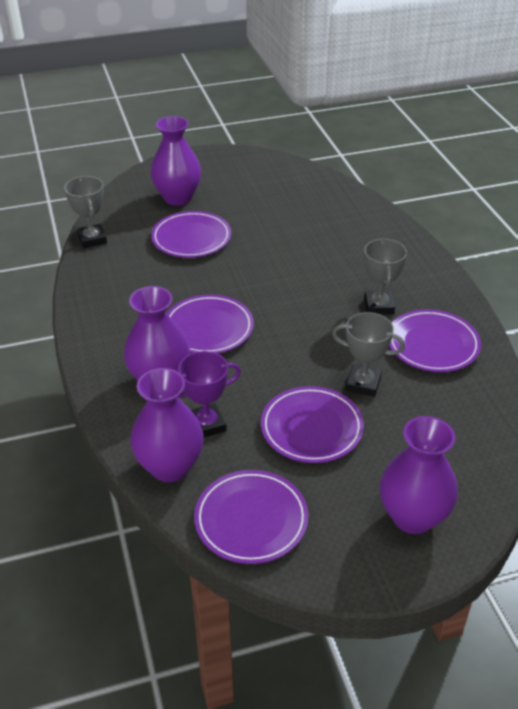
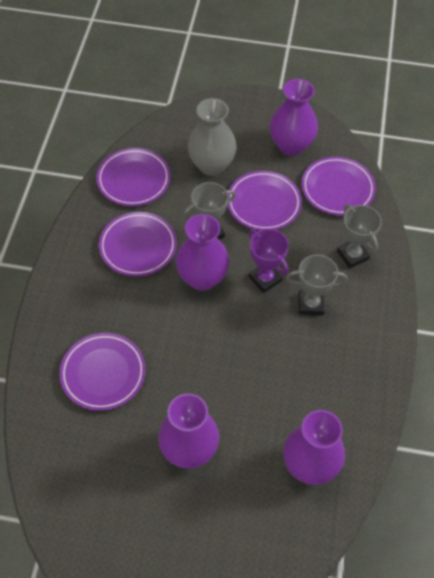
grey vase: 0 -> 1

